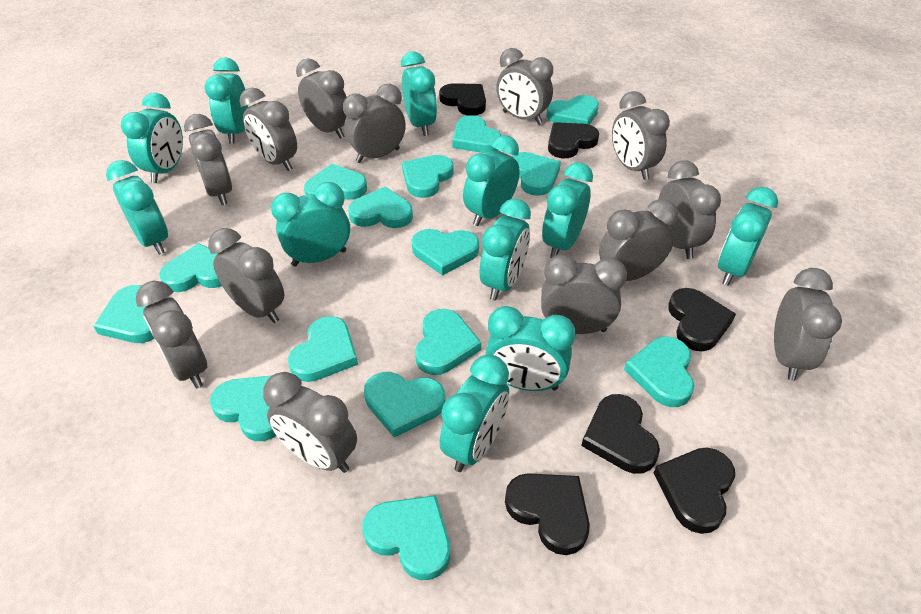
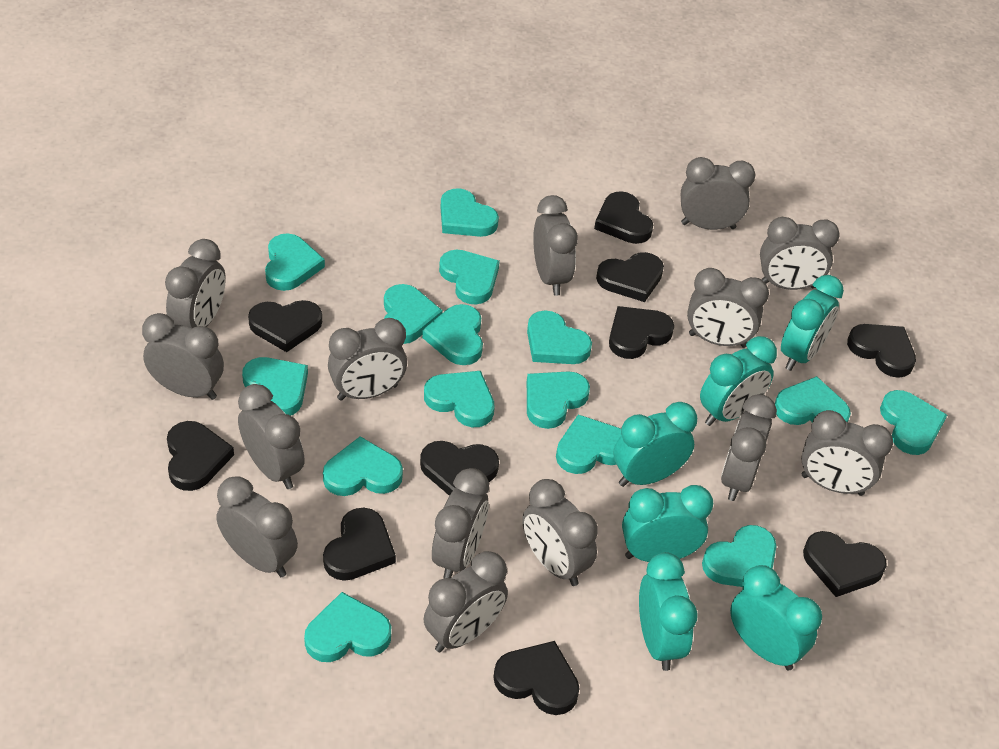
black heart: 6 -> 10
grey clock: 13 -> 14
turquoise clock: 11 -> 6

